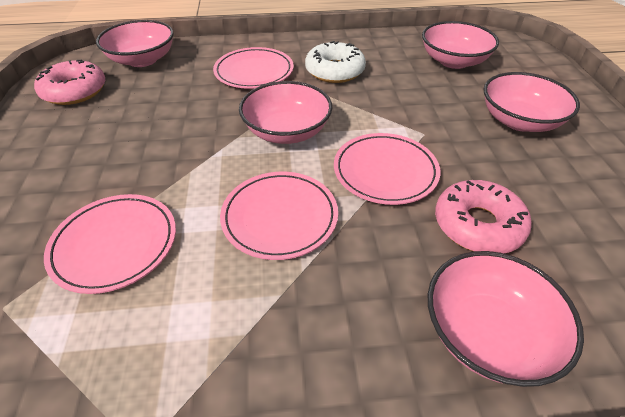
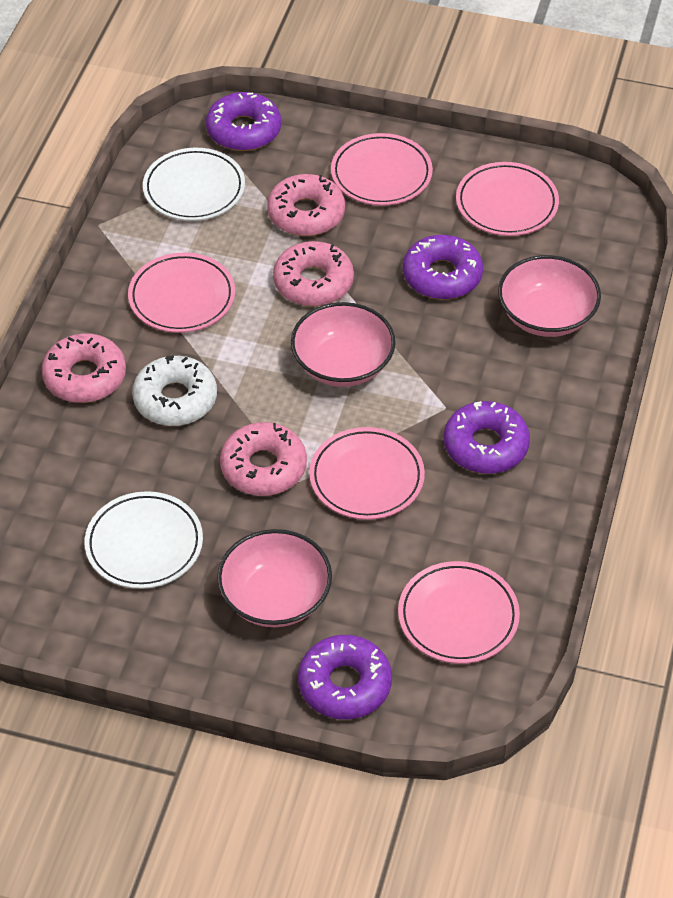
pink bowl: 5 -> 3
pink donut: 2 -> 4
pink plate: 4 -> 5
purple donut: 0 -> 4
white plate: 0 -> 2

